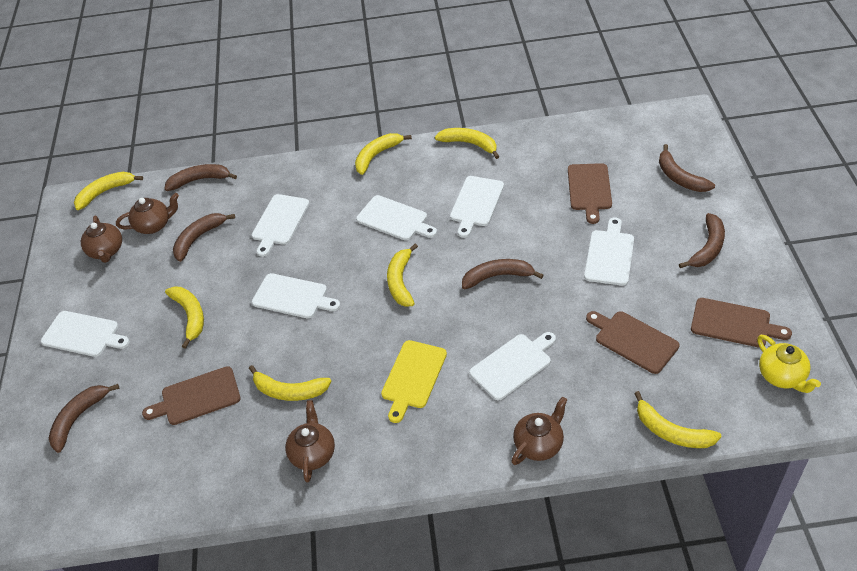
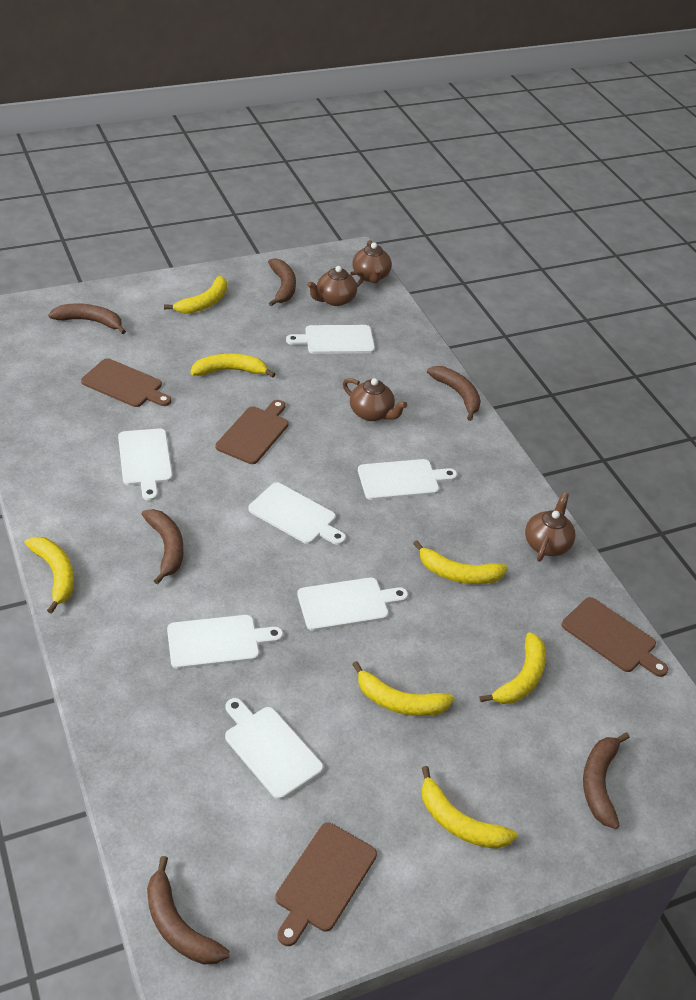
yellow cutting board: 1 -> 0
yellow teapot: 1 -> 0

